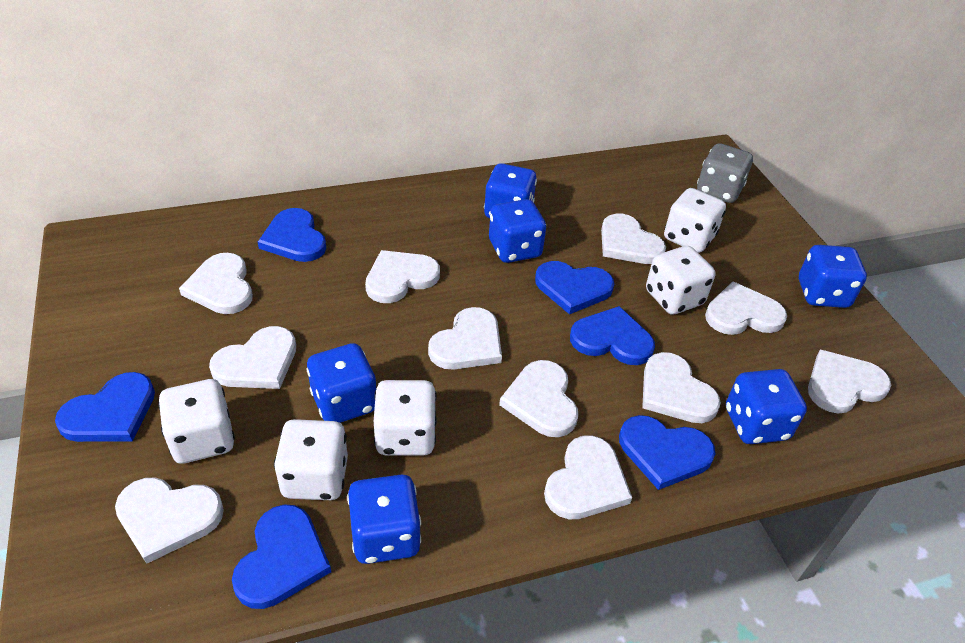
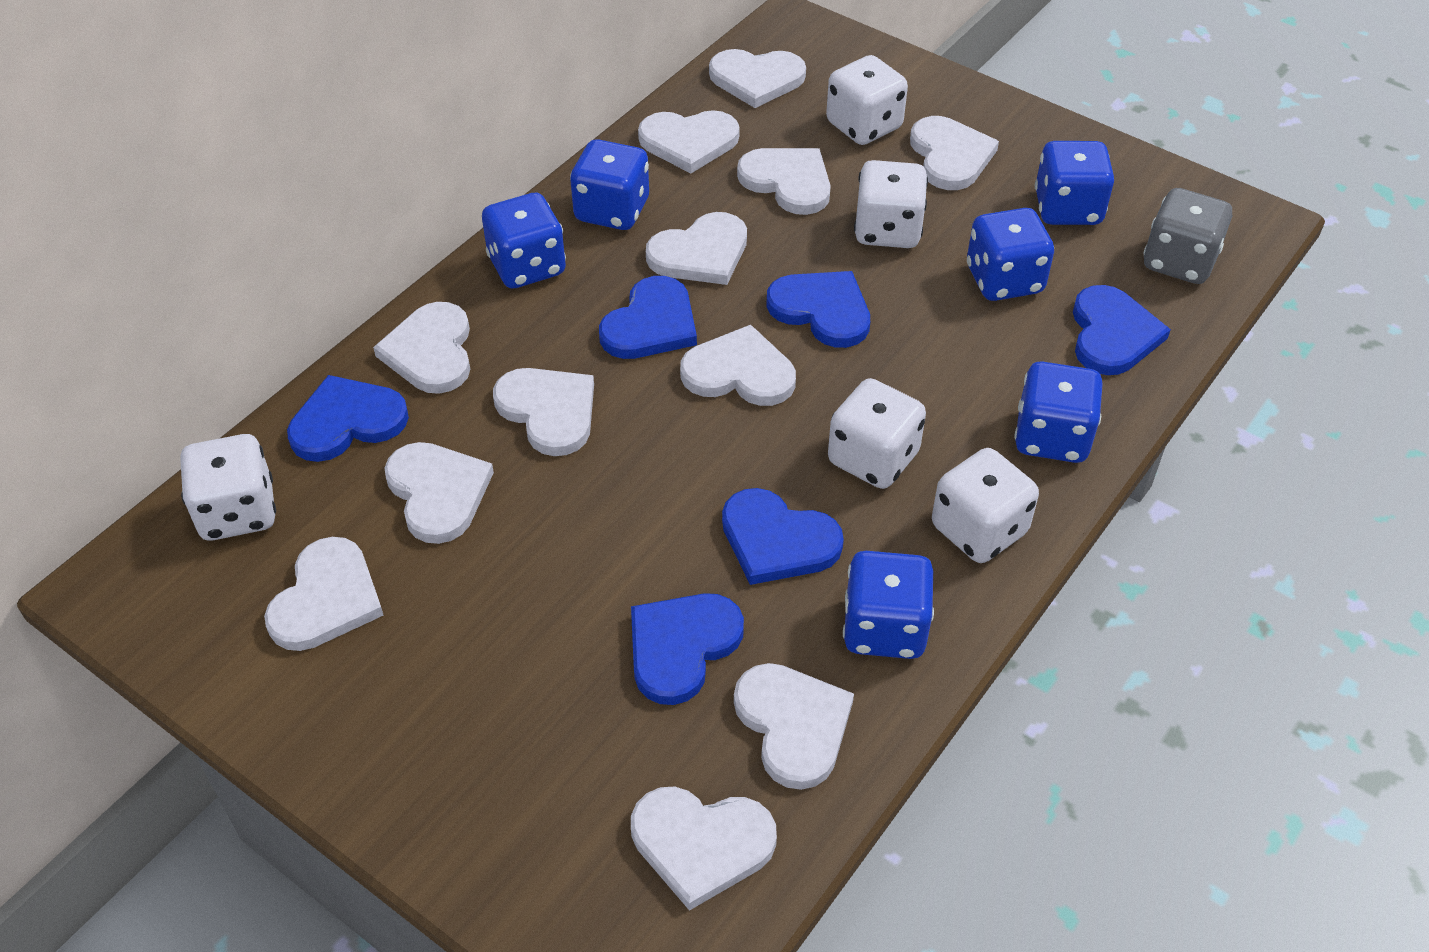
white heart: 11 -> 12

